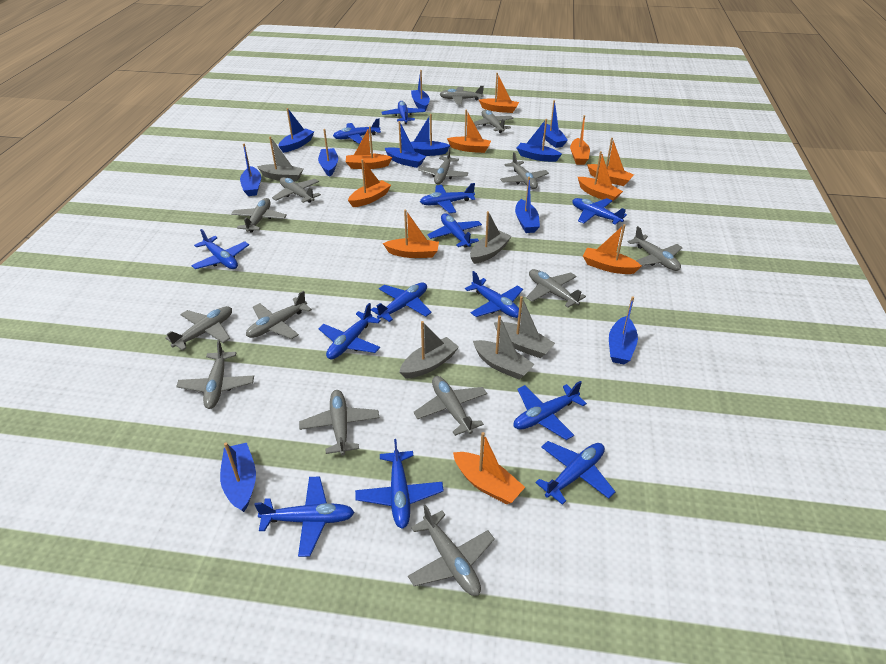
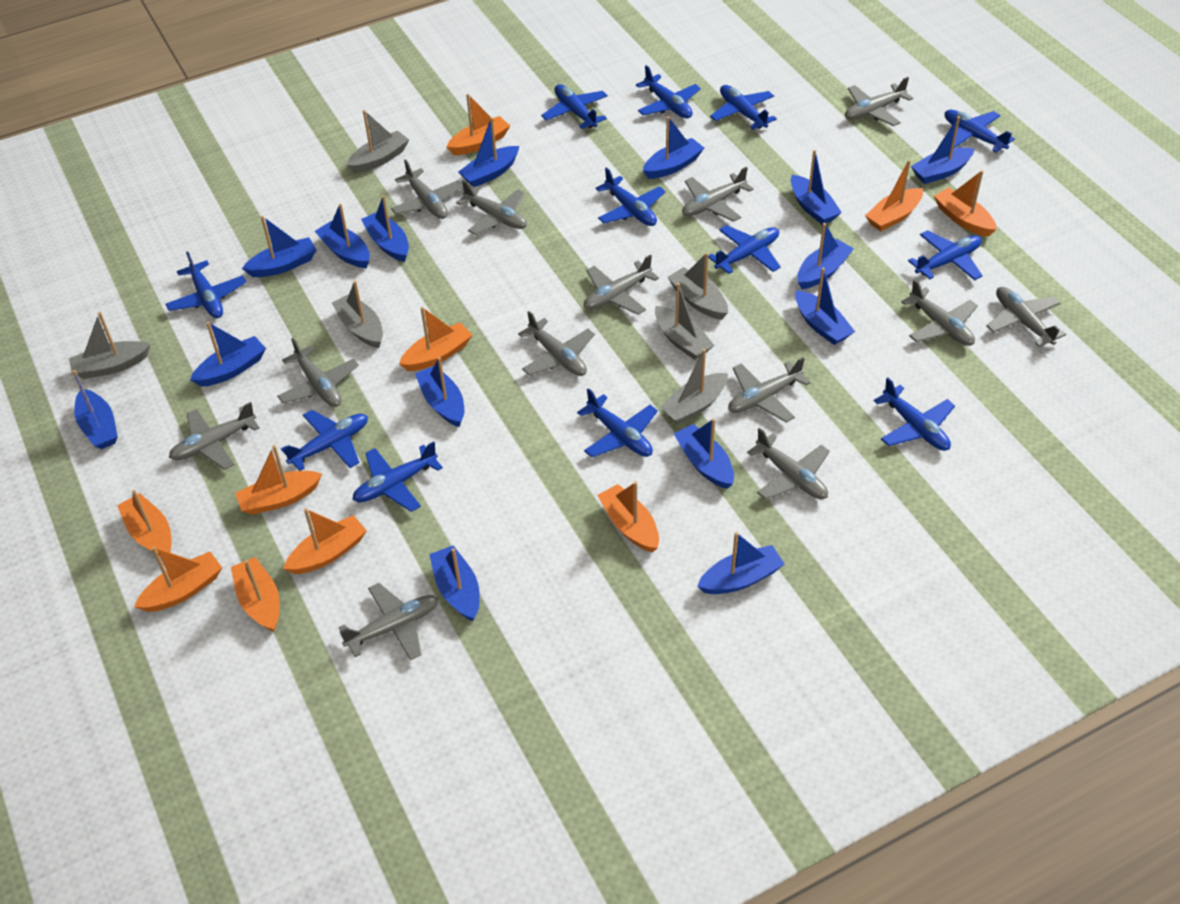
blue boat: 11 -> 15
blue plane: 13 -> 12
grey boat: 5 -> 6
grey plane: 14 -> 13

